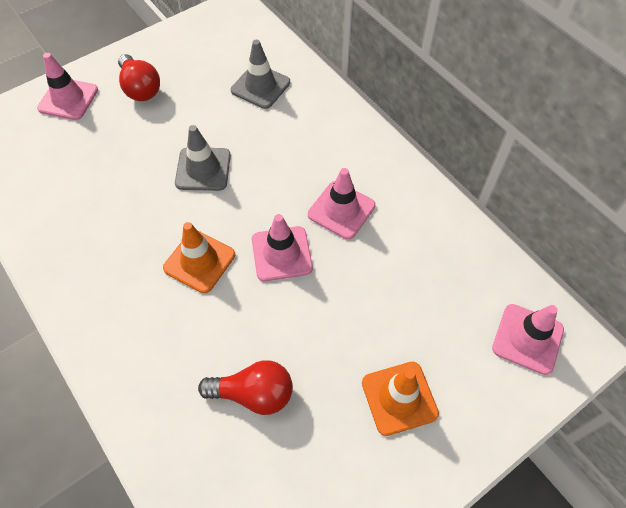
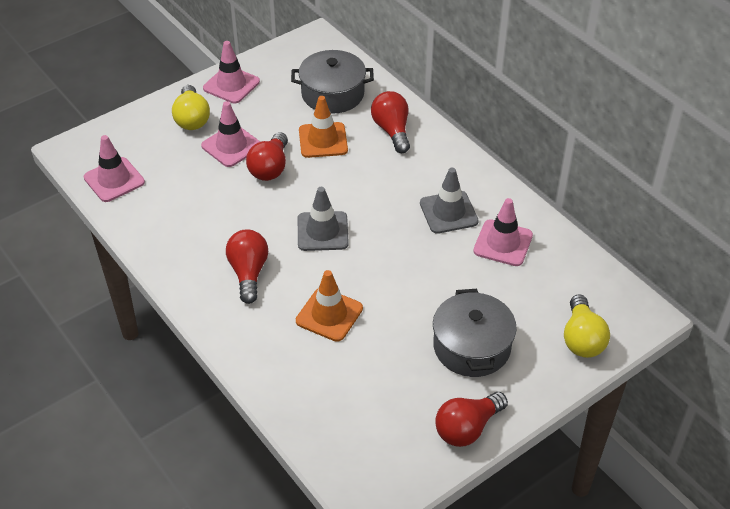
grey pot: 0 -> 2
red light bulb: 2 -> 4
yellow light bulb: 0 -> 2

